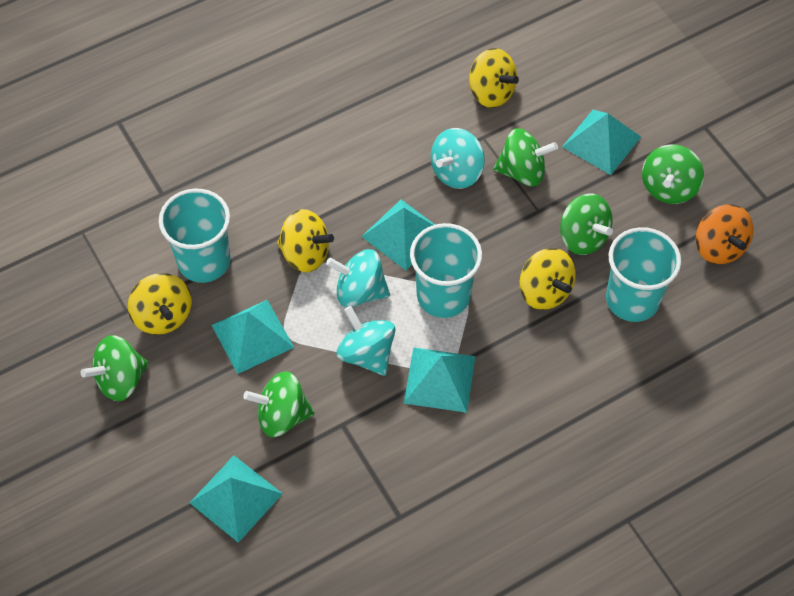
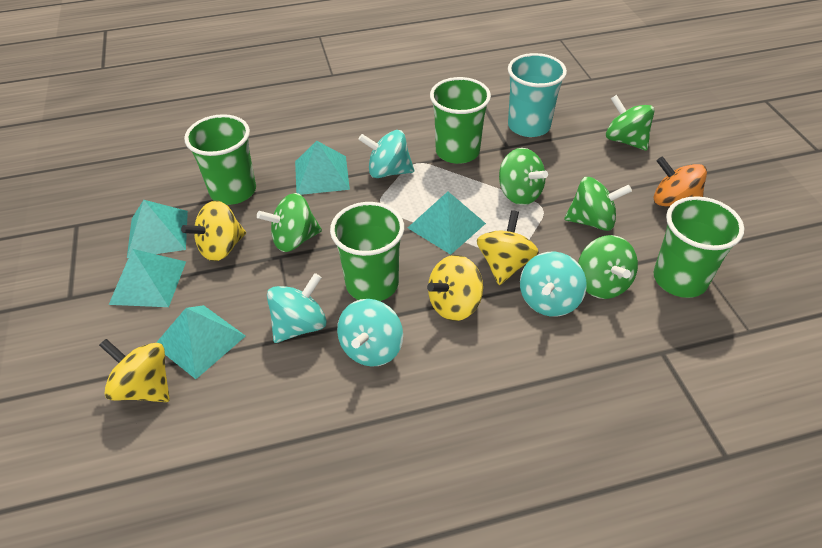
green cup: 0 -> 4
turquoise cup: 3 -> 1
turquoise spinning top: 3 -> 4

